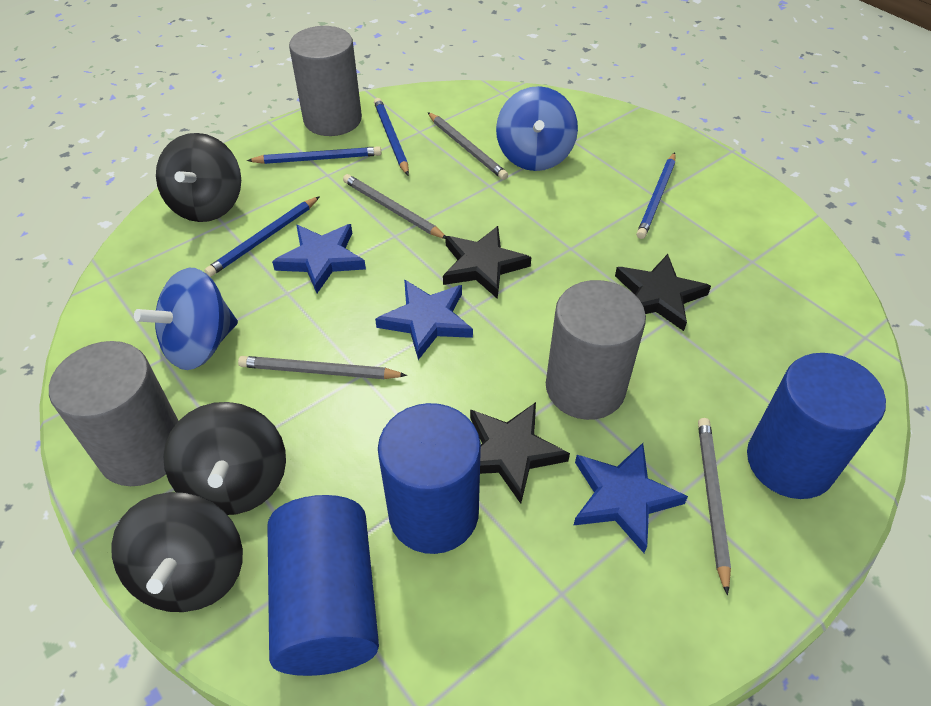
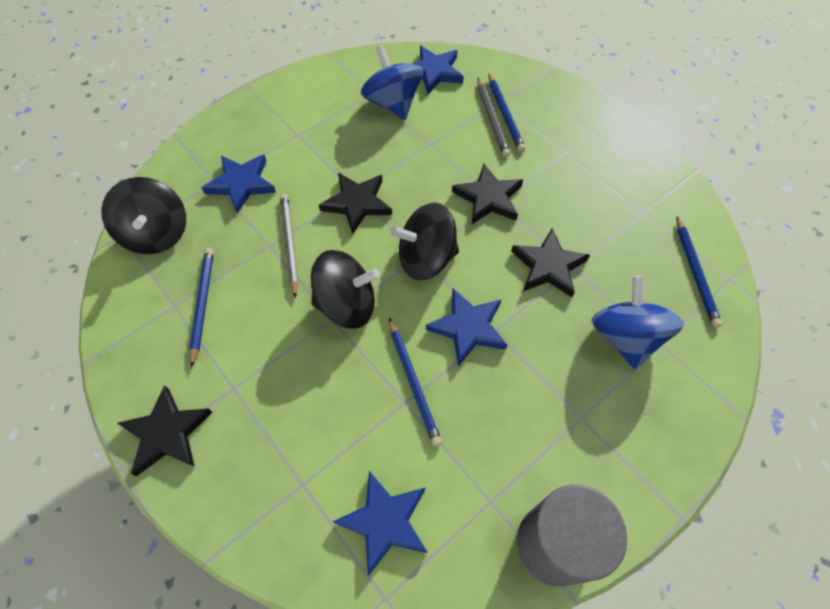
black star: 3 -> 4
blue cylinder: 3 -> 0
blue star: 3 -> 4
grey cylinder: 3 -> 1
grey pencil: 4 -> 2

